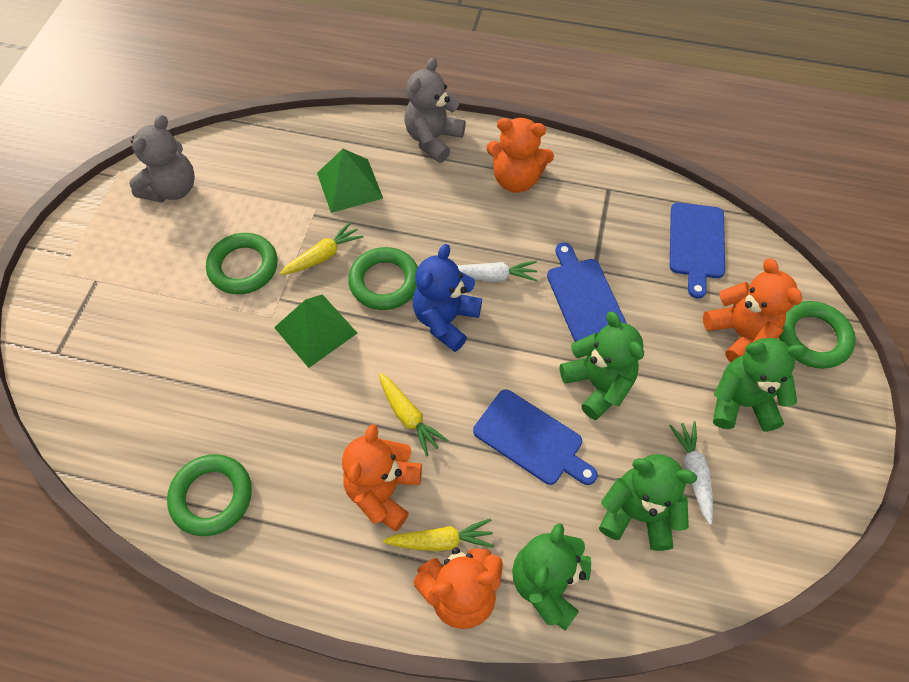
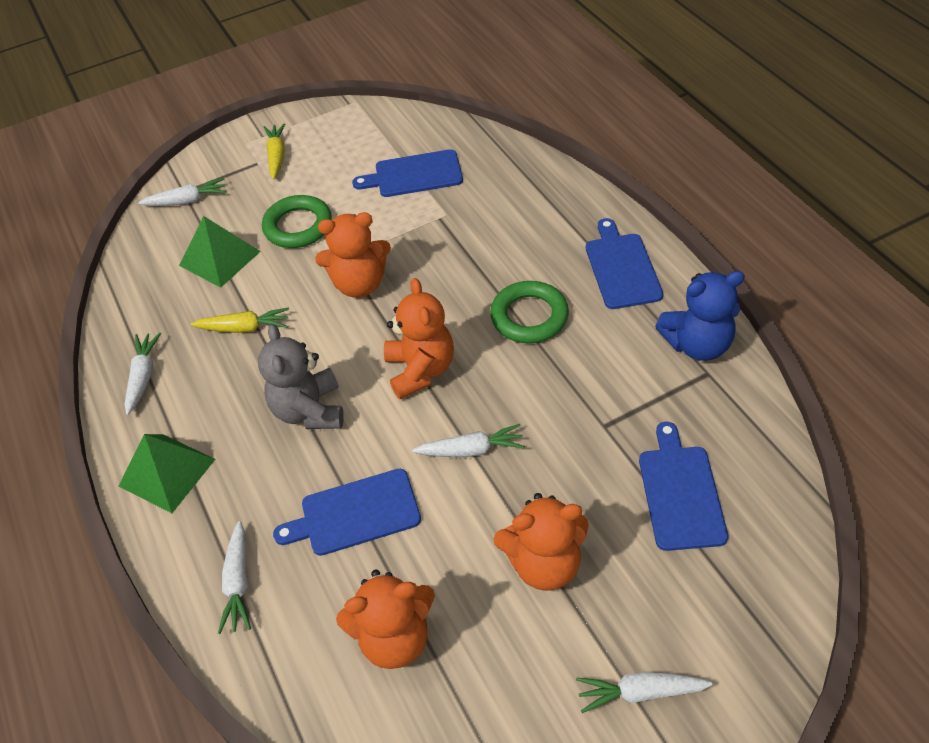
blue cutting board: 3 -> 4
green ring: 4 -> 2
green teddy bear: 4 -> 0
grey teddy bear: 2 -> 1
white carrot: 2 -> 5
yellow carrot: 3 -> 2

